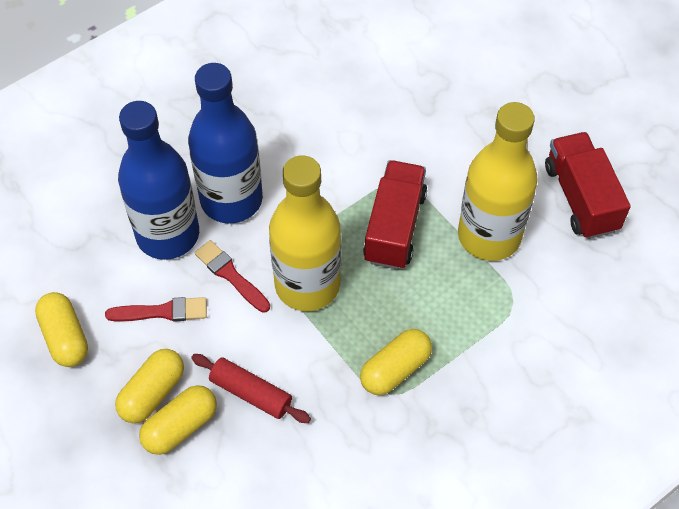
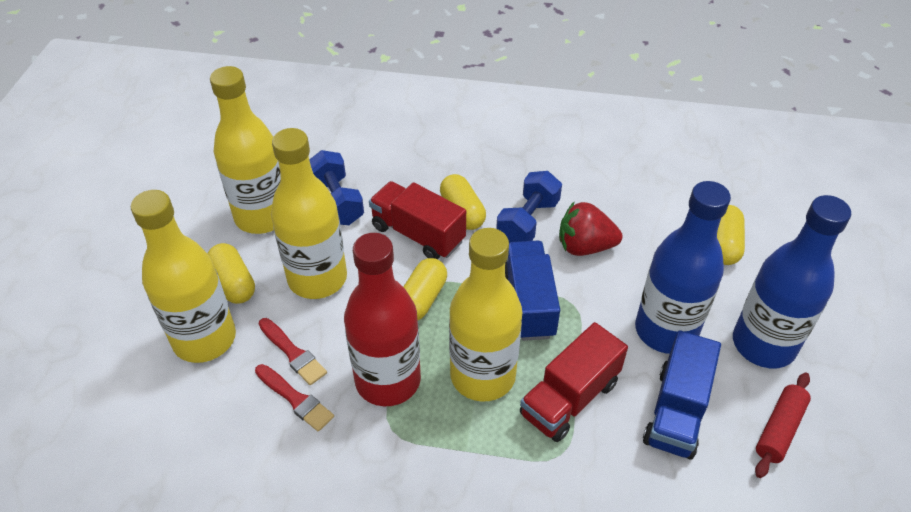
blue dumbbell: 0 -> 2
blue truck: 0 -> 2
red bottle: 0 -> 1
red strawberry: 0 -> 1
yellow bottle: 2 -> 4

